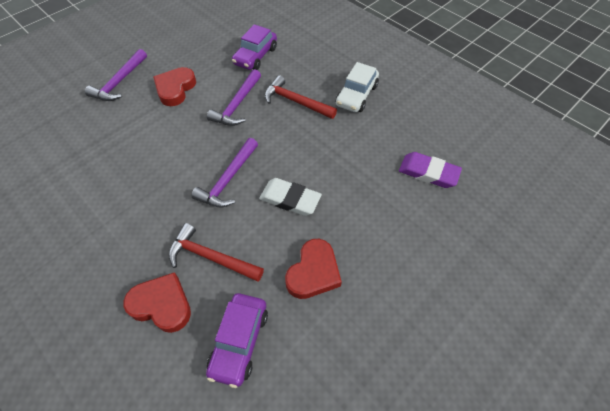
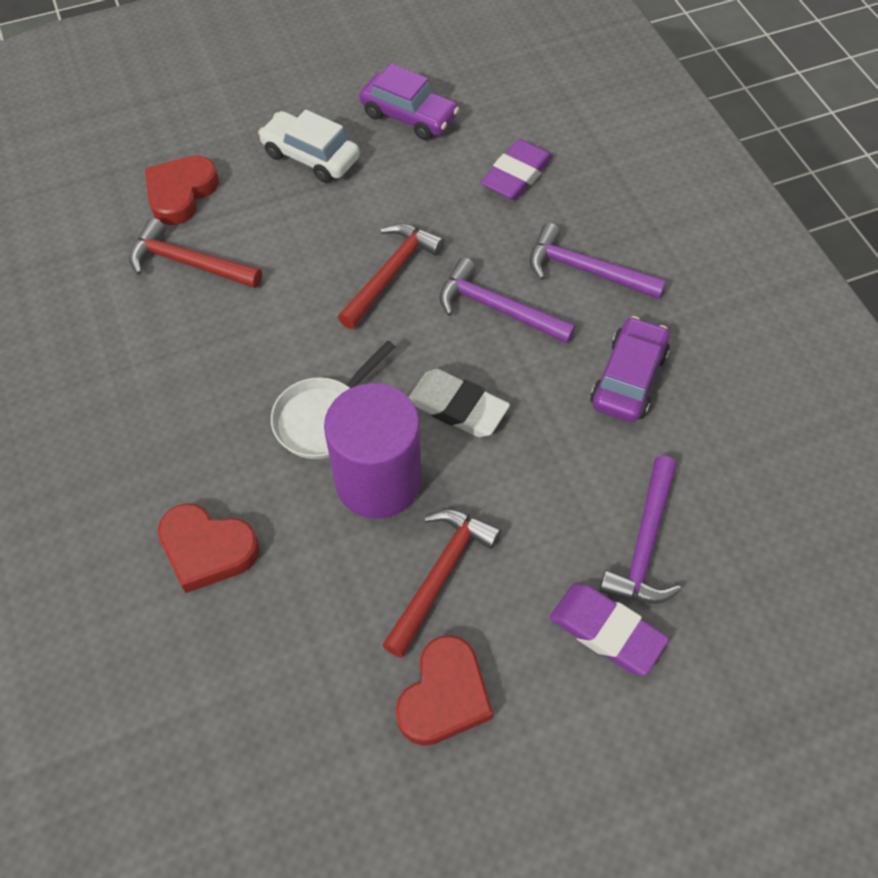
purple cylinder: 0 -> 1
purple eraser: 1 -> 2
red hammer: 2 -> 3
white pan: 0 -> 1

